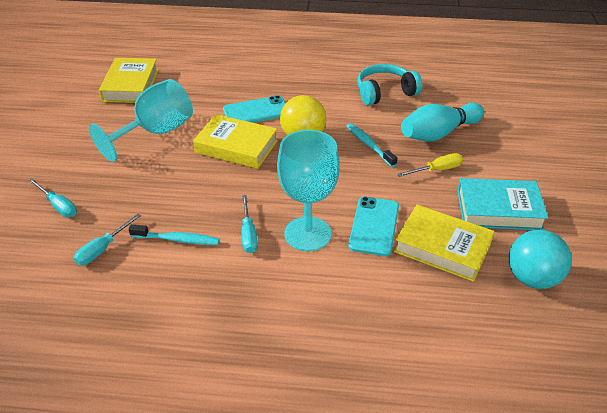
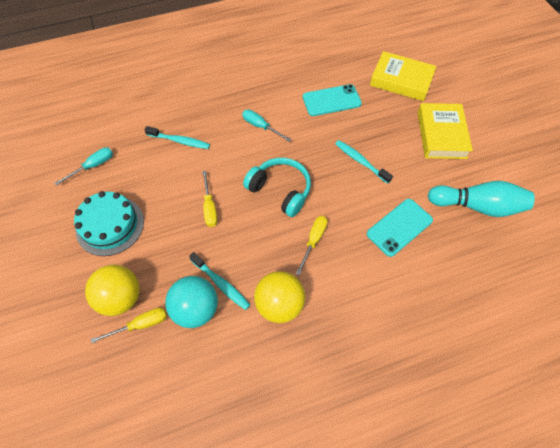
turquoise book: 1 -> 0
turquoise cake: 0 -> 1
turquoise goblet: 2 -> 0
turquoise screwdriver: 3 -> 2
turquoise toothbrush: 2 -> 3
yellow ball: 1 -> 2
yellow book: 3 -> 2
yellow screwdriver: 1 -> 3

